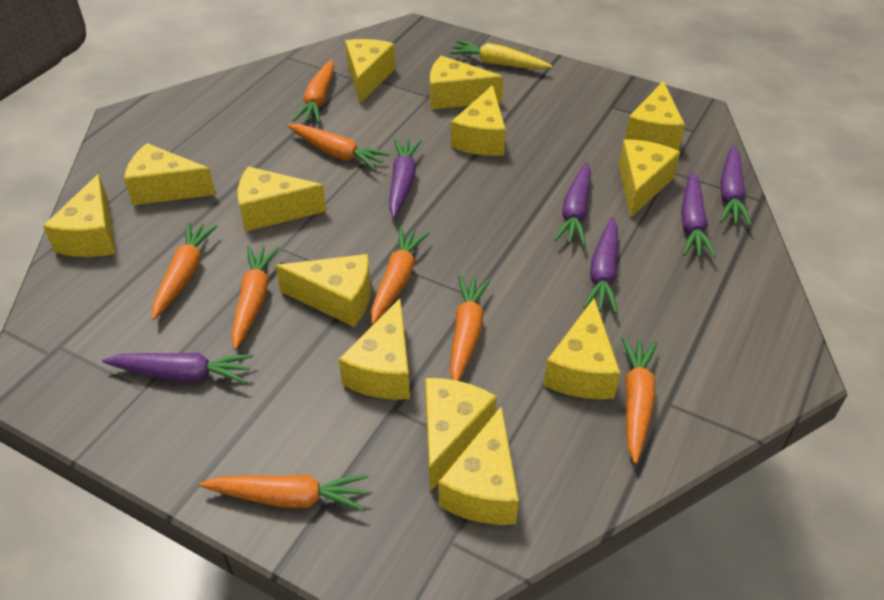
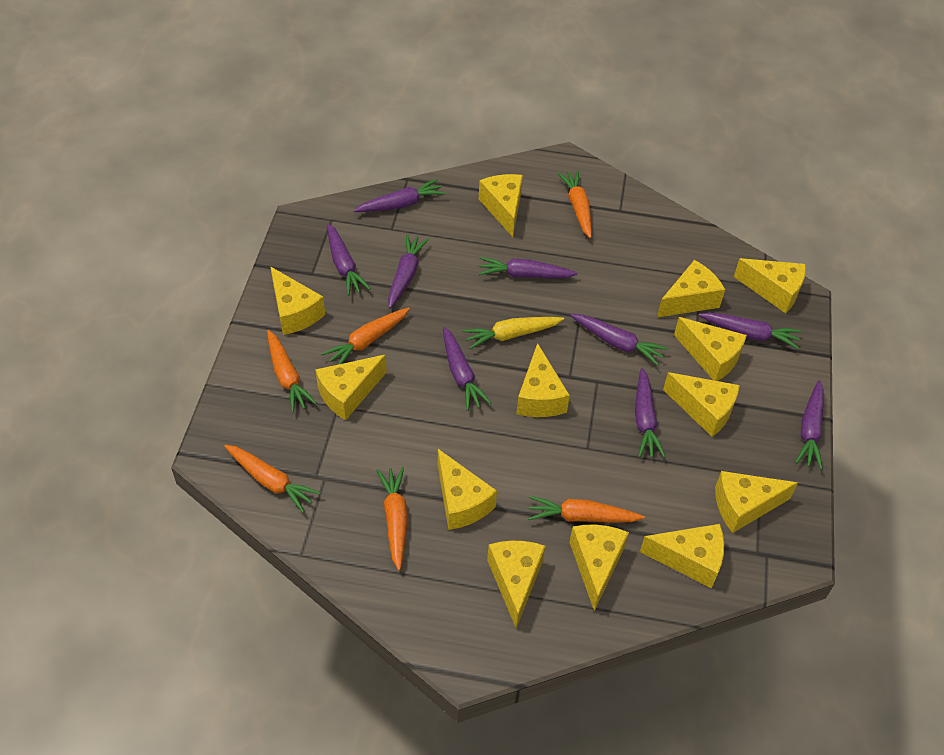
orange carrot: 8 -> 6
purple carrot: 6 -> 9

